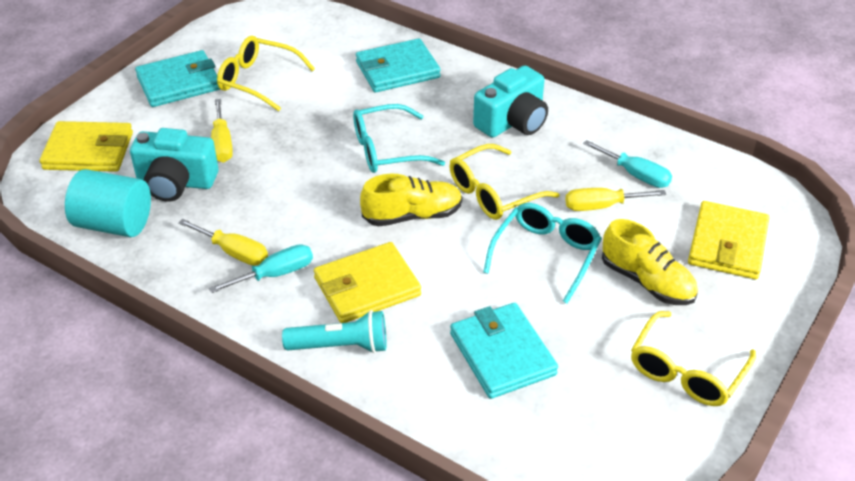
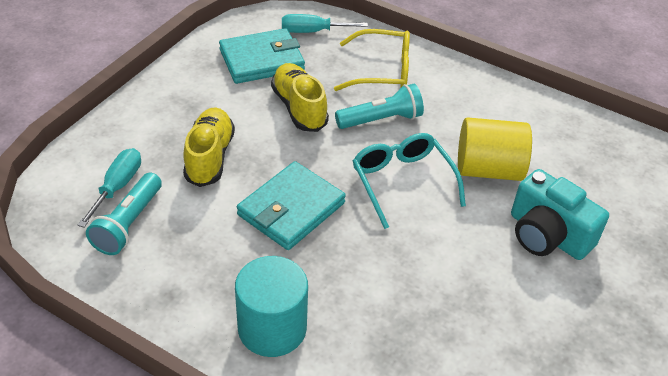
turquoise camera: 2 -> 1
turquoise flashlight: 1 -> 2
turquoise glasses: 2 -> 1
turquoise wallet: 3 -> 2
yellow cylinder: 0 -> 1
yellow glasses: 3 -> 1
yellow screwdriver: 3 -> 0
yellow wallet: 3 -> 0

